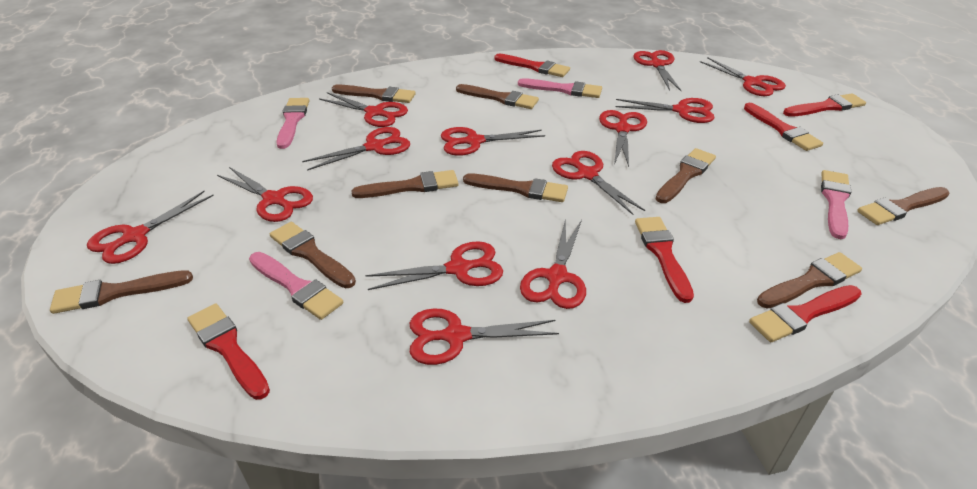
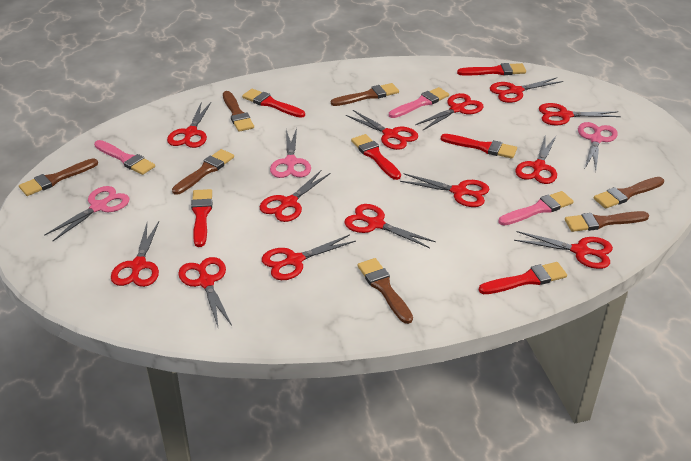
brown brush: 9 -> 7
pink brush: 4 -> 3
pink scissors: 0 -> 3

